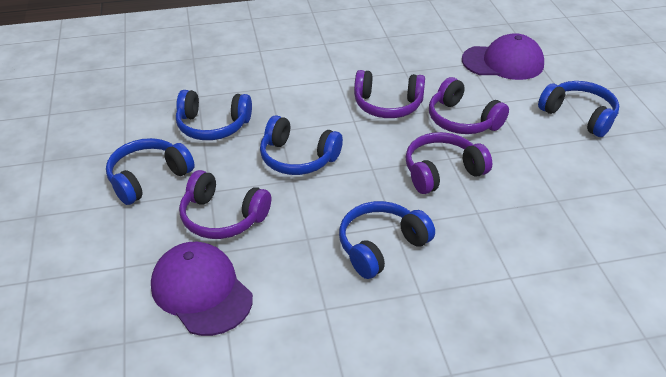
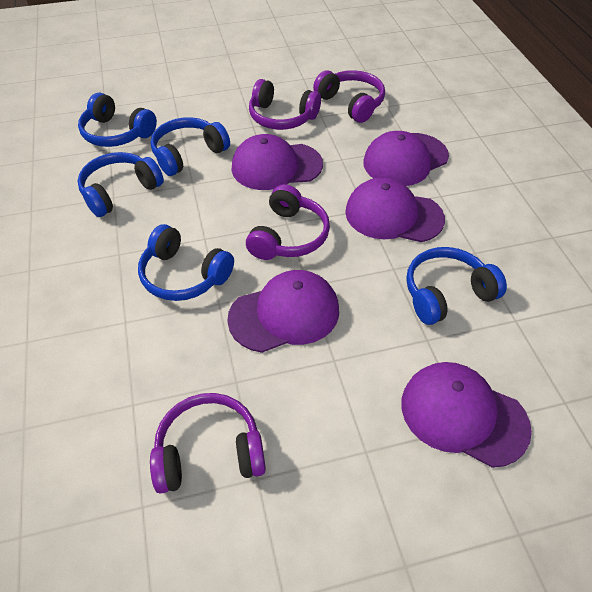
purple cap: 2 -> 5

